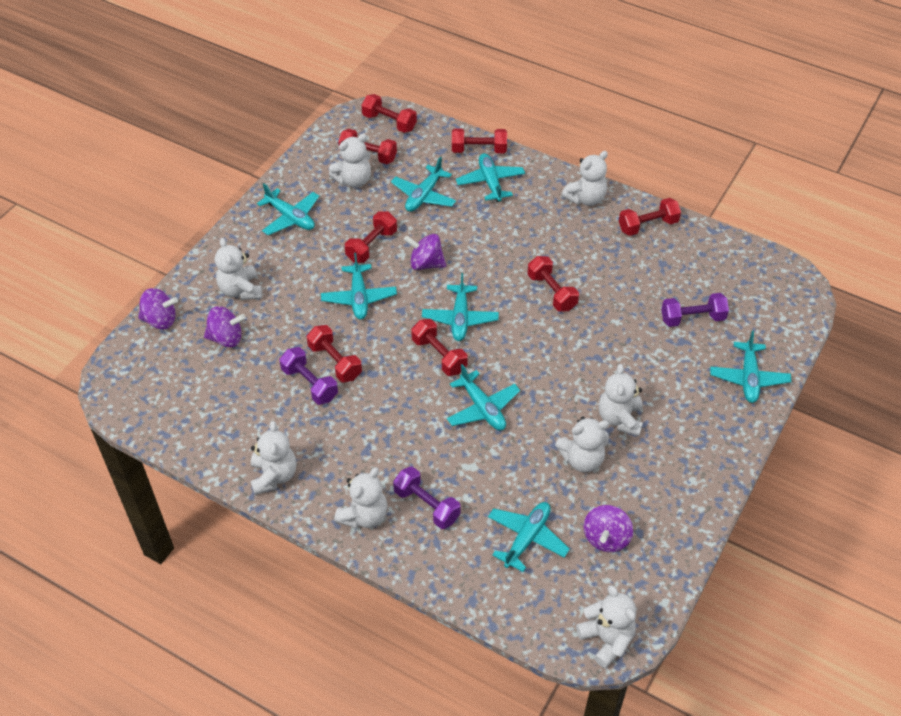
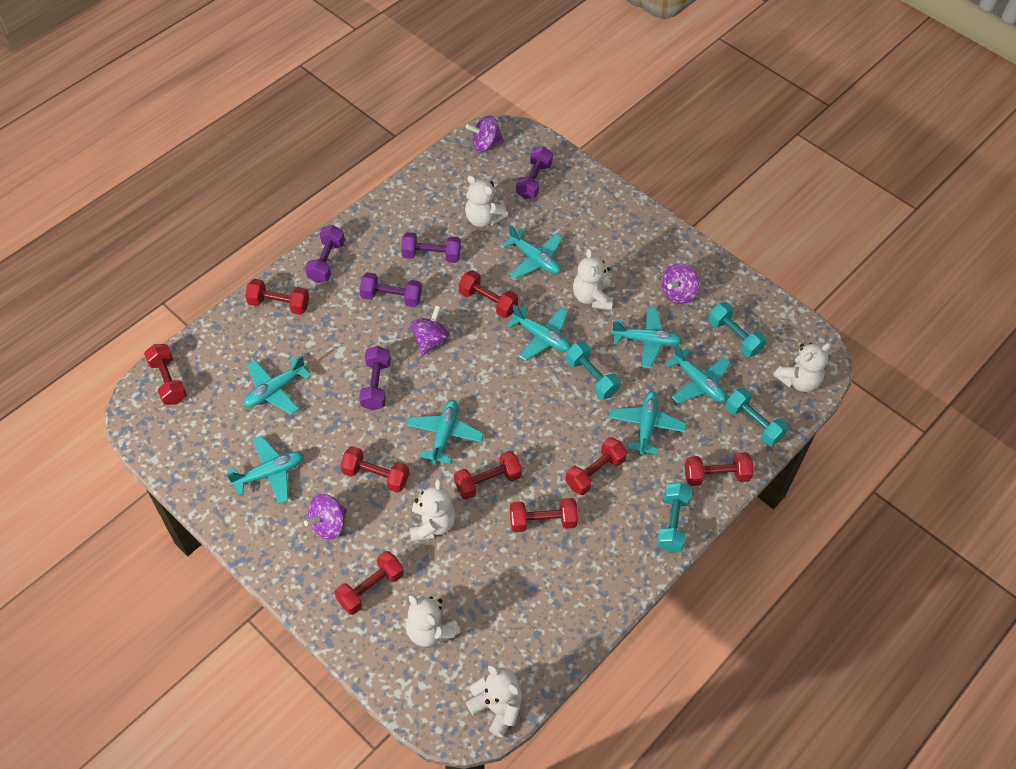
purple dumbbell: 3 -> 5
red dumbbell: 8 -> 9
turquoise dumbbell: 0 -> 4
white teddy bear: 8 -> 6

